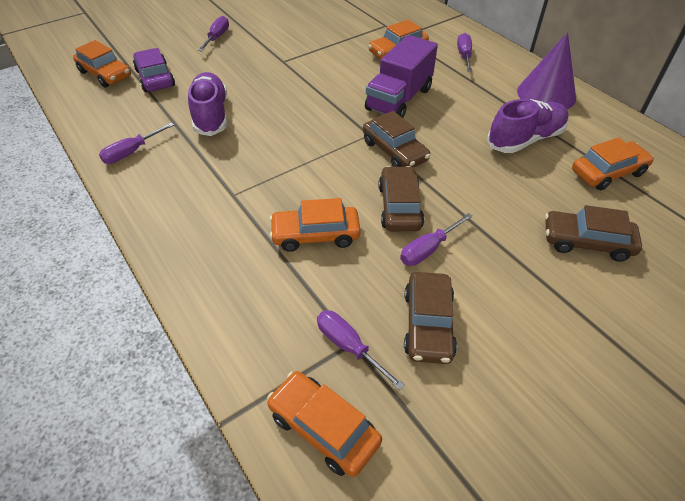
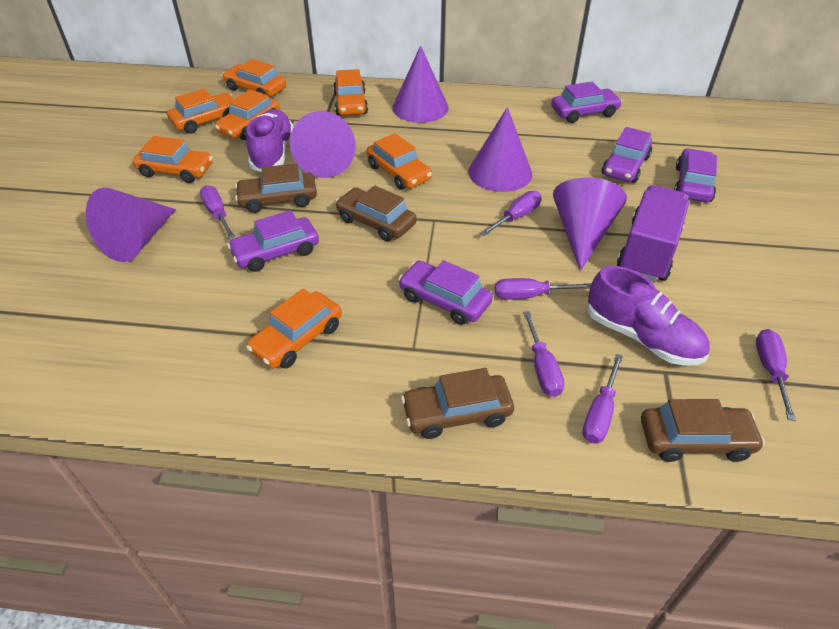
orange car: 5 -> 7
purple car: 1 -> 5
purple cone: 1 -> 5
purple screwdriver: 5 -> 6

